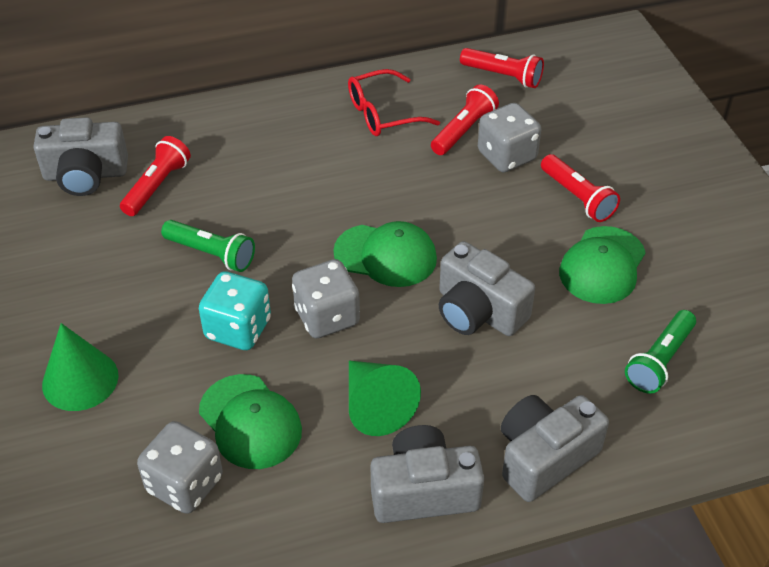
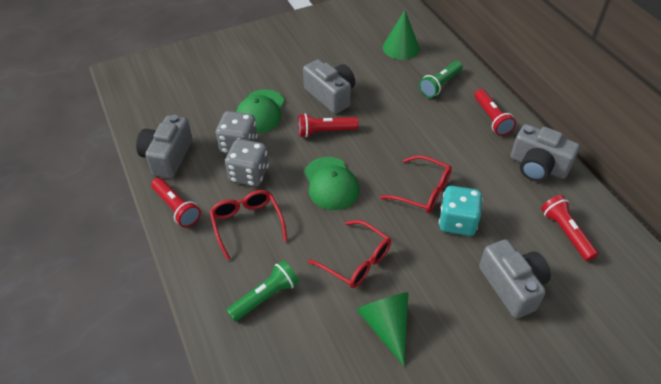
green cap: 3 -> 2
grey dice: 3 -> 2
red glasses: 1 -> 3

